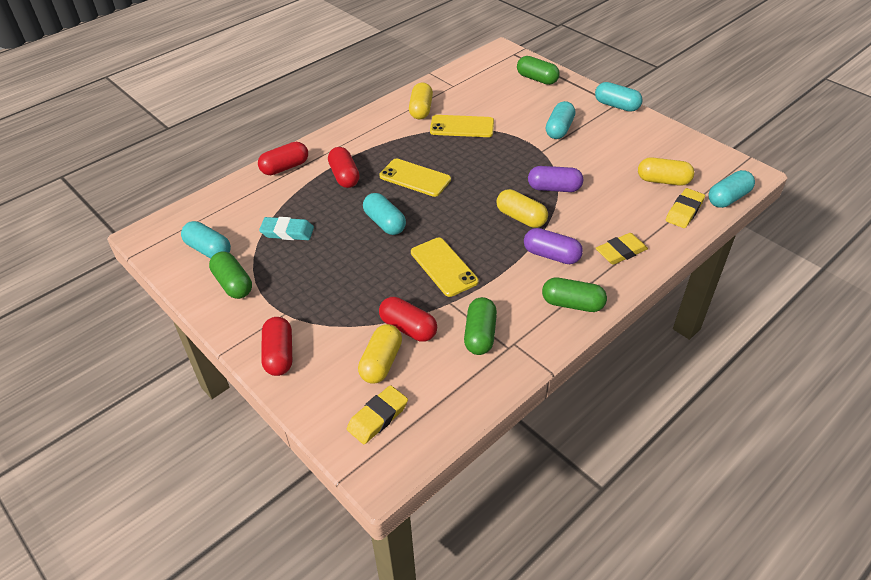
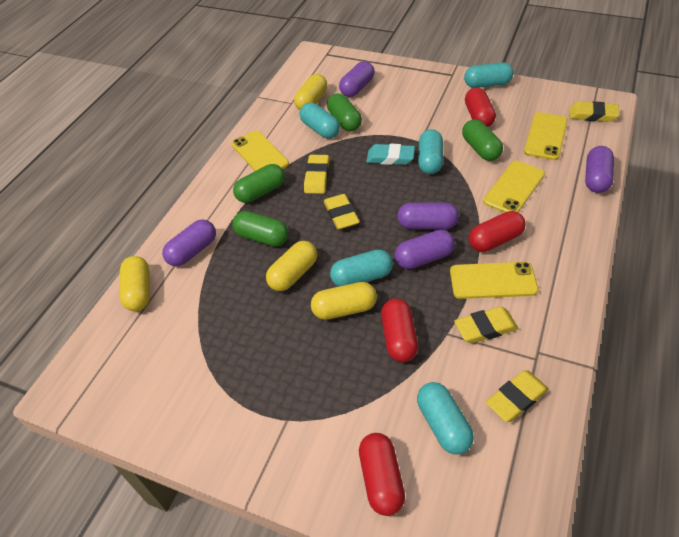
purple capsule: 2 -> 5
yellow eraser: 3 -> 5
yellow phone: 3 -> 4

